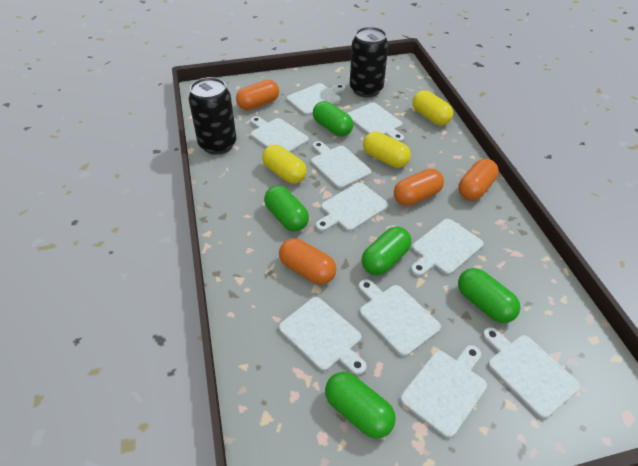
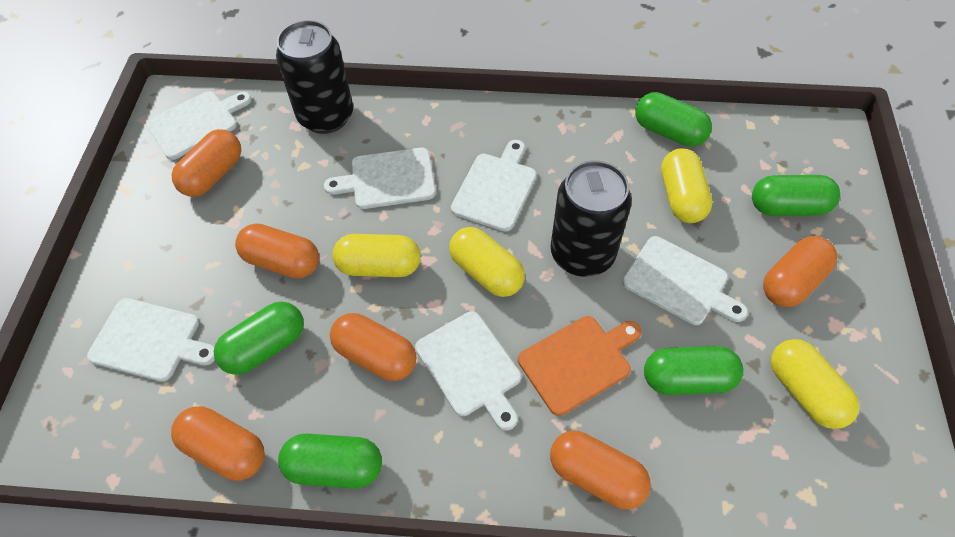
orange capsule: 4 -> 6
orange cutting board: 0 -> 1
white cutting board: 10 -> 6
yellow capsule: 3 -> 4

